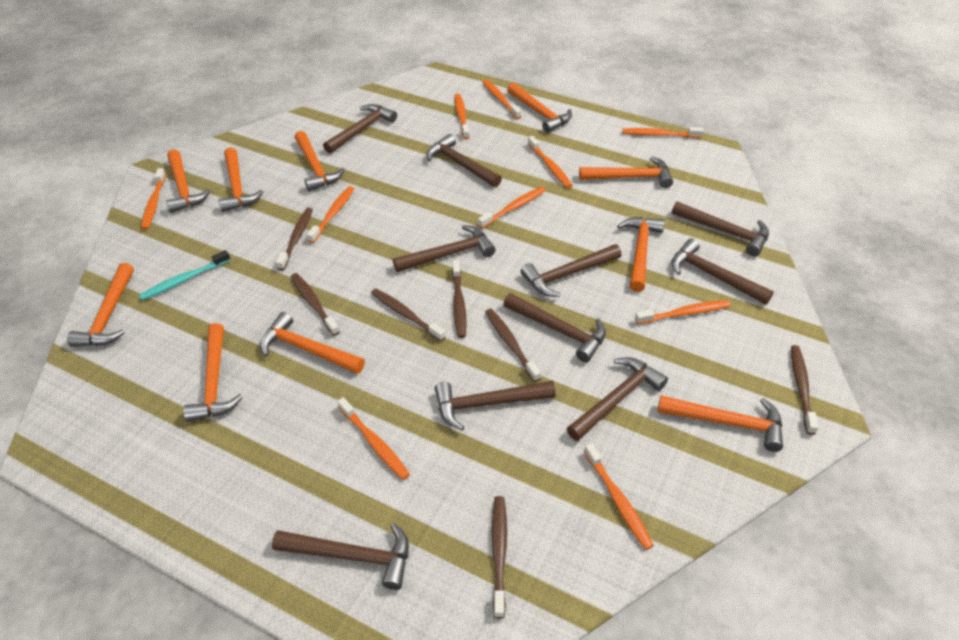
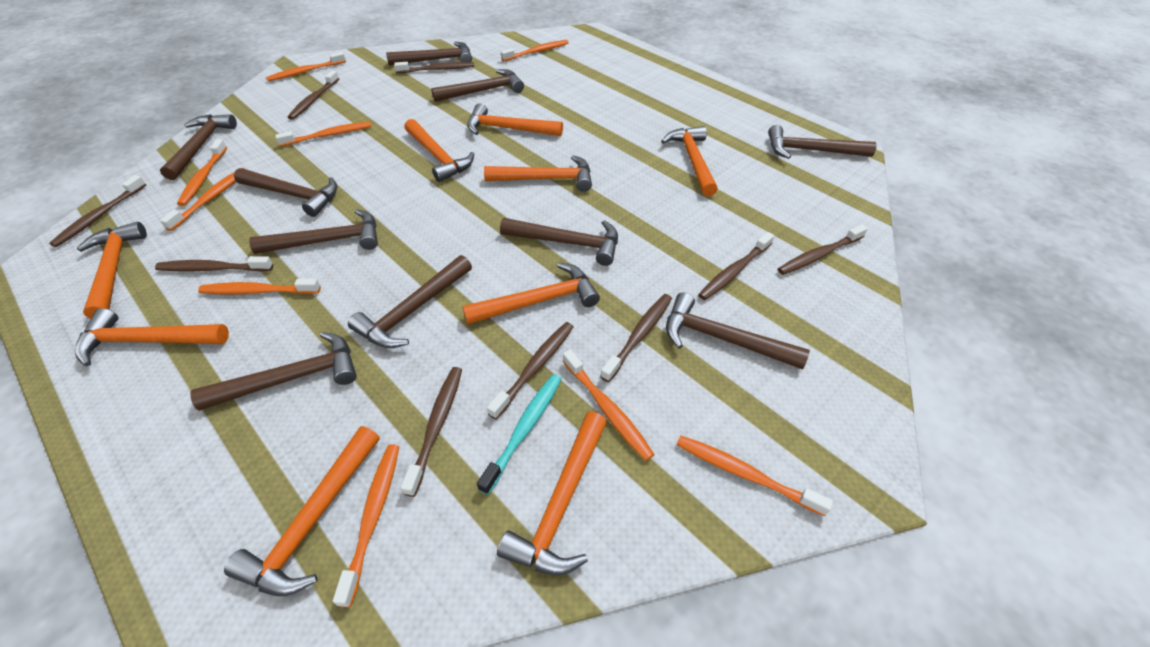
brown toothbrush: 7 -> 9
orange hammer: 10 -> 9
orange toothbrush: 10 -> 9

